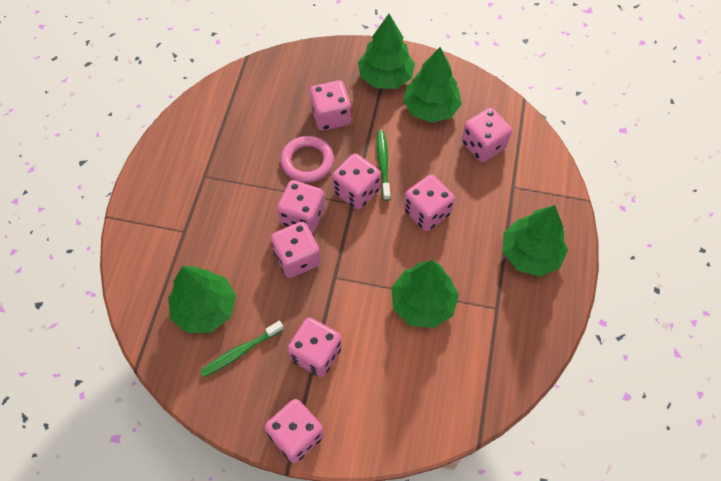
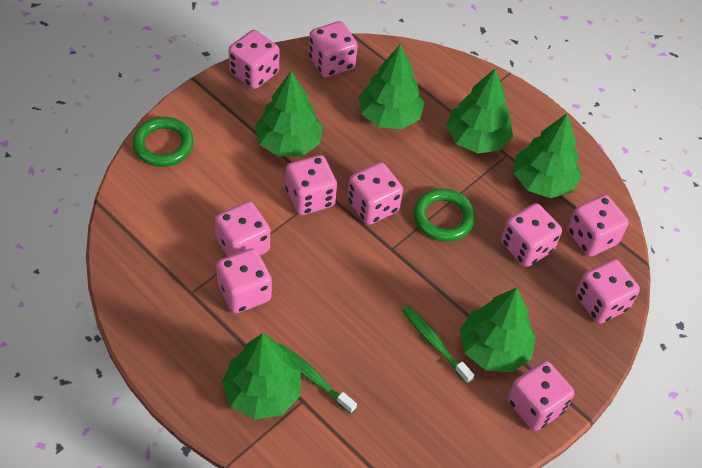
green ring: 0 -> 2
green tree: 5 -> 6
pink dice: 8 -> 10
pink ring: 1 -> 0

